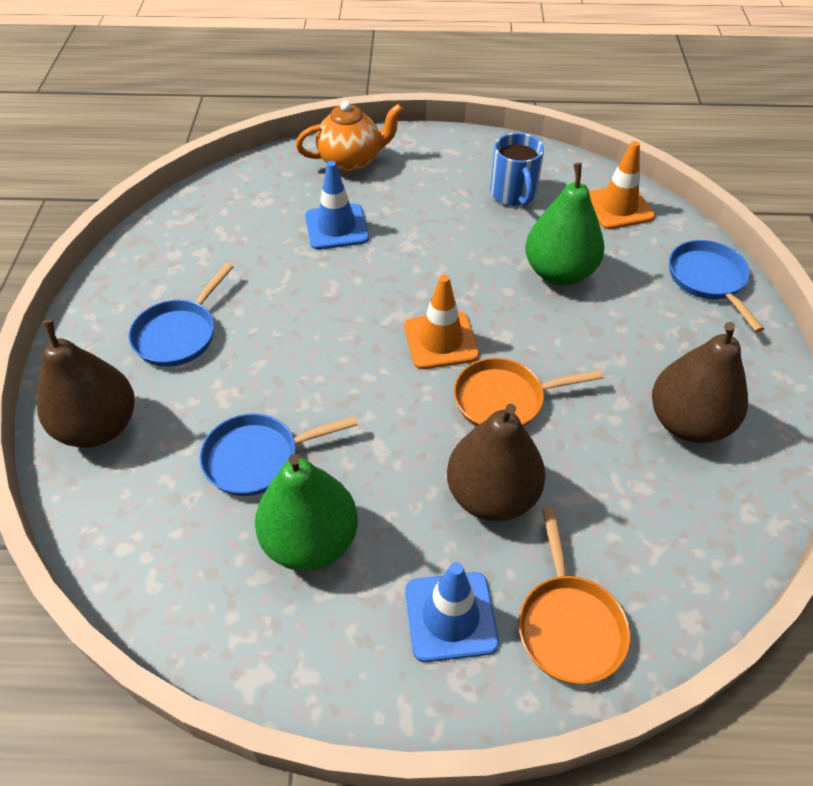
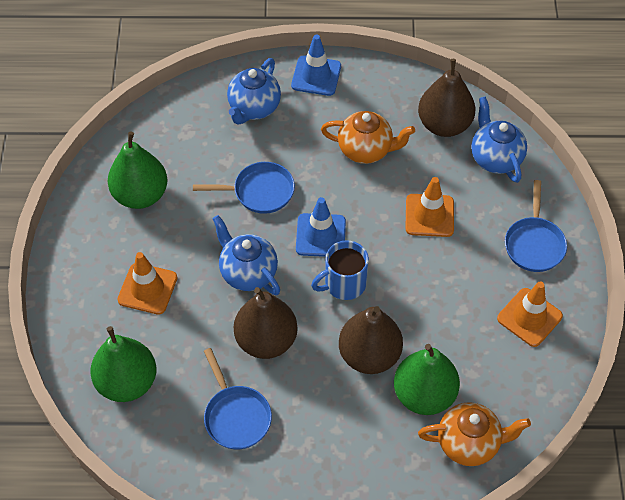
blue teapot: 0 -> 3
green pear: 2 -> 3
orange pan: 2 -> 0
orange teapot: 1 -> 2
orange traffic cone: 2 -> 3

